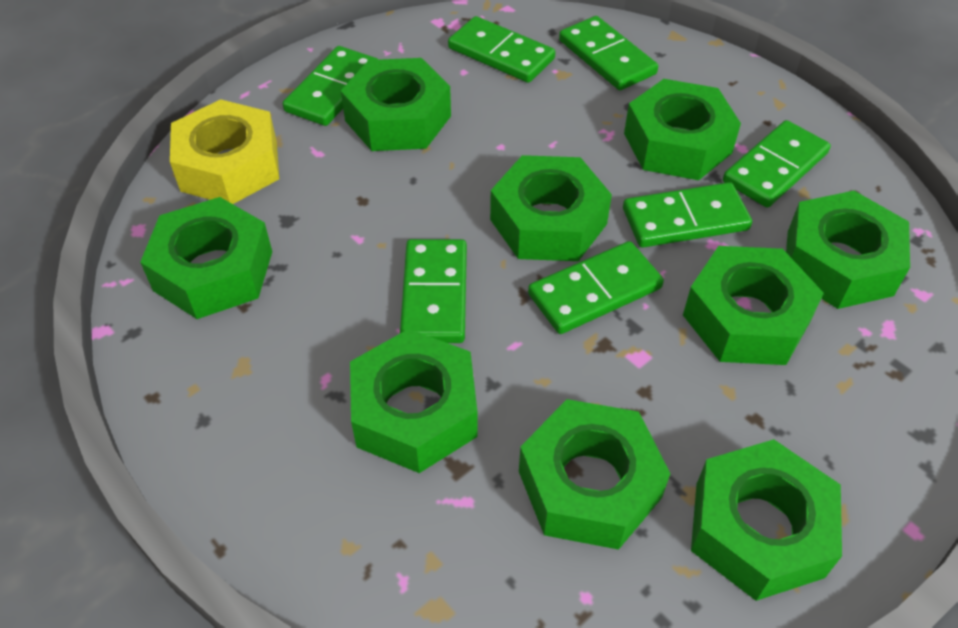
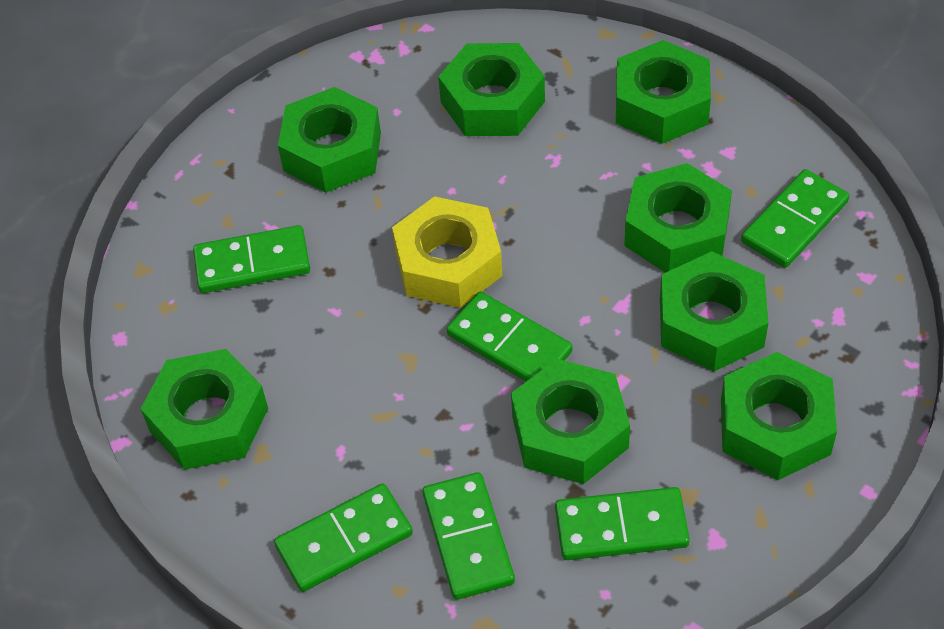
green domino: 7 -> 6
green nut: 9 -> 8

